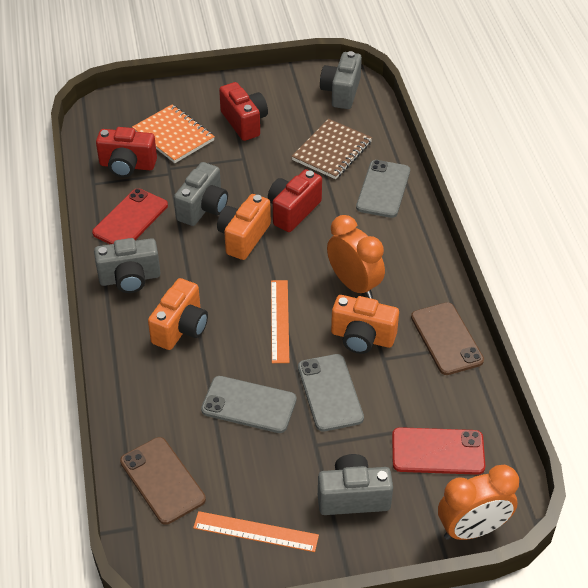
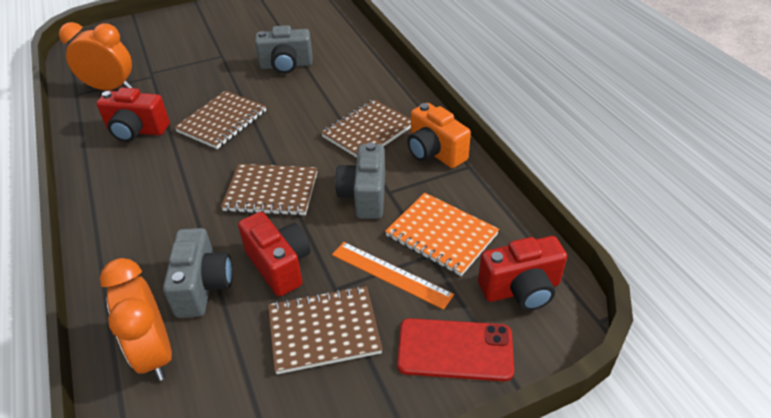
brown notebook: 1 -> 4
brown phone: 2 -> 0
grey camera: 4 -> 3
grey phone: 3 -> 0
orange camera: 3 -> 1
orange ruler: 2 -> 1
red phone: 2 -> 1

